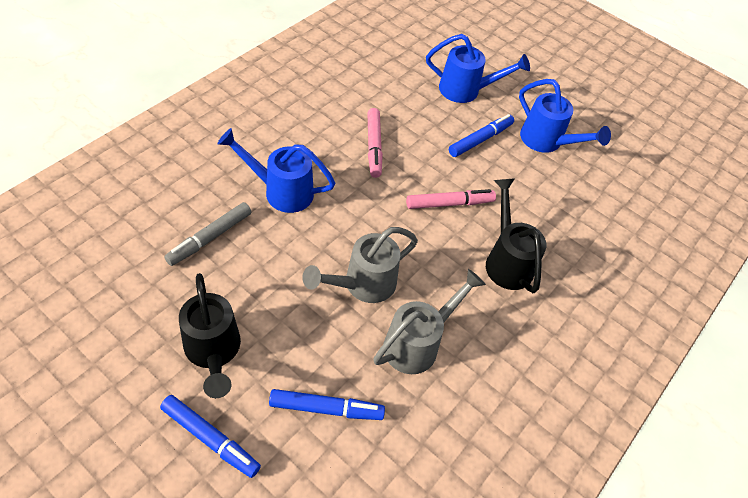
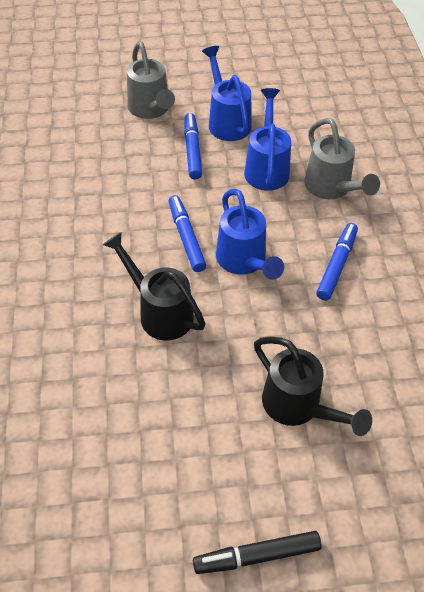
black marker: 0 -> 1
grey marker: 1 -> 0
pink marker: 2 -> 0

